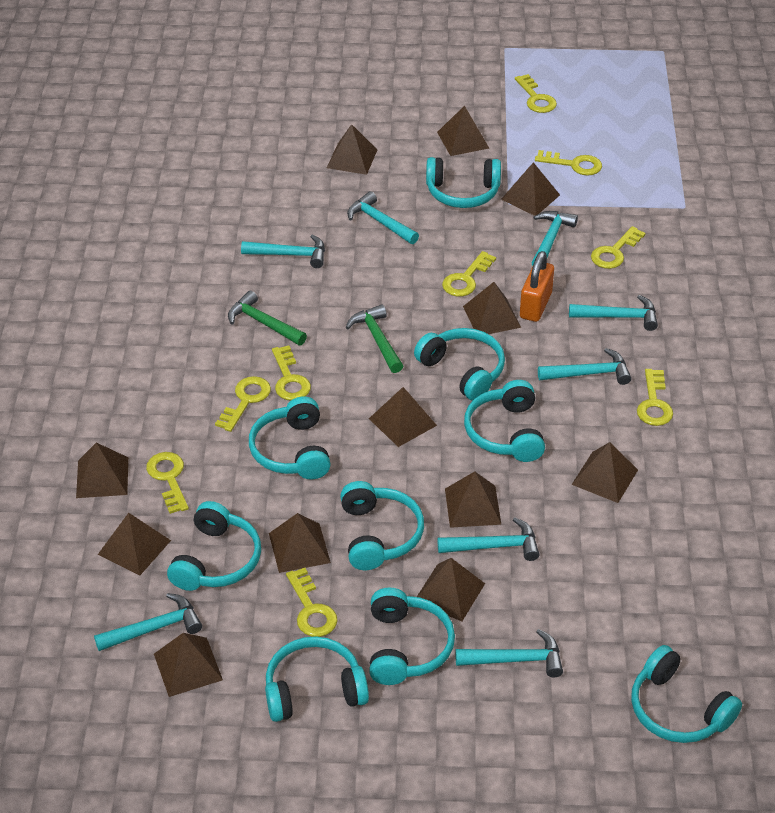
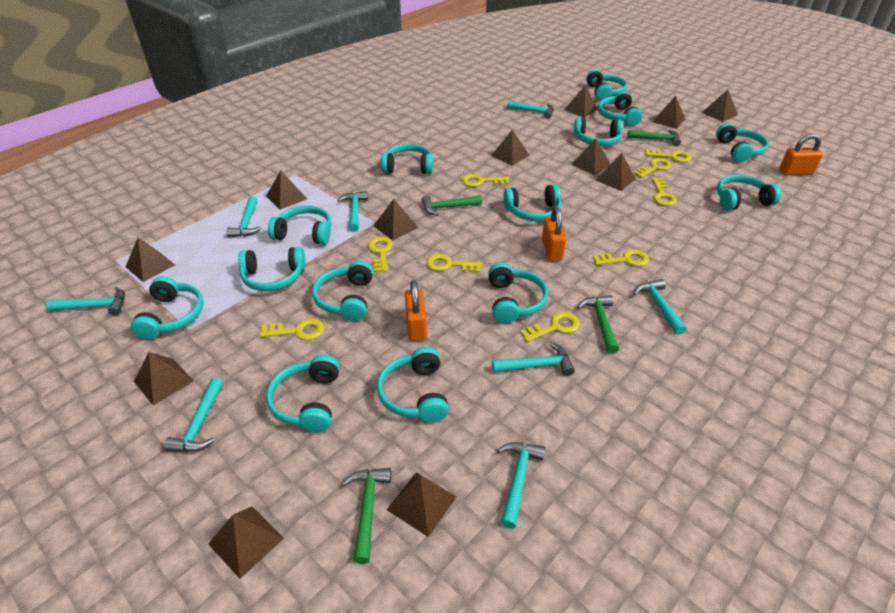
green hammer: 2 -> 4
orange padlock: 1 -> 3
turquoise headphones: 9 -> 14

